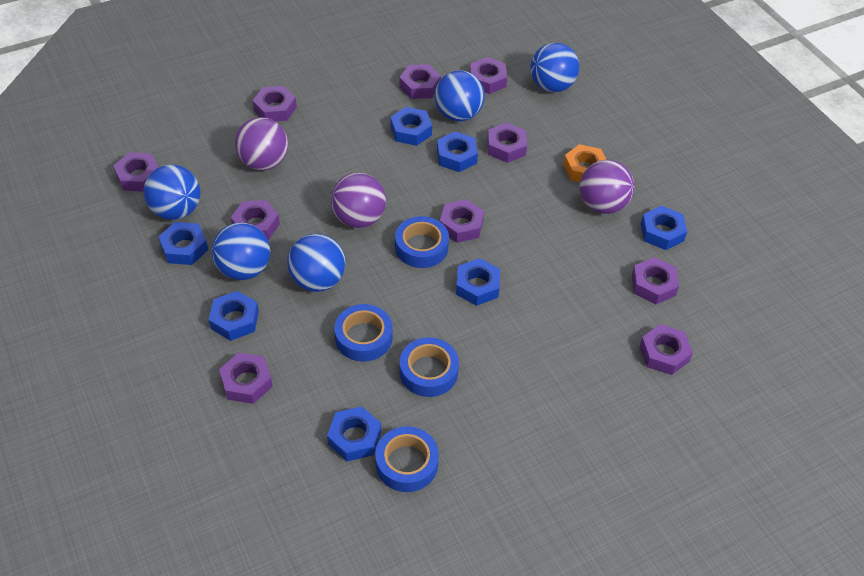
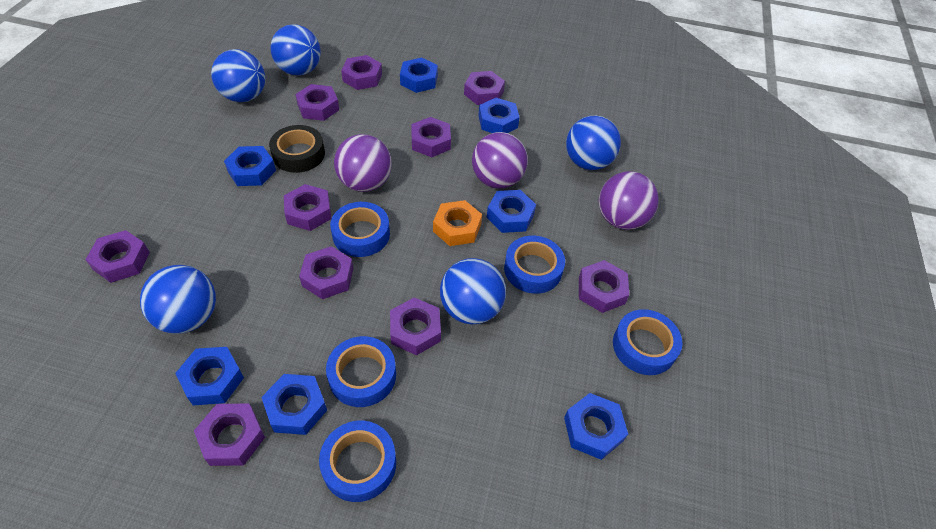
black tape: 0 -> 1
blue tape: 4 -> 5

